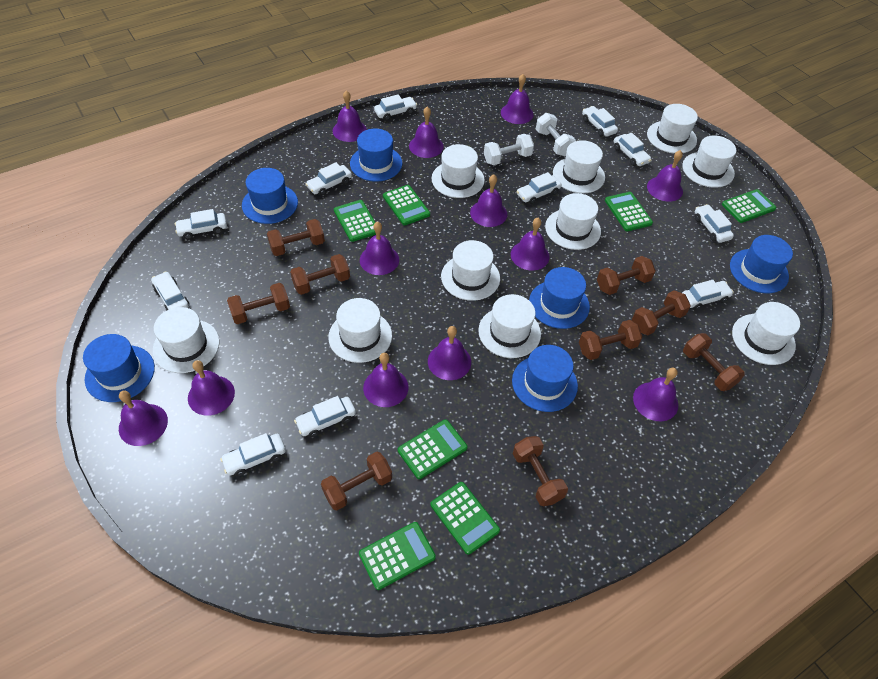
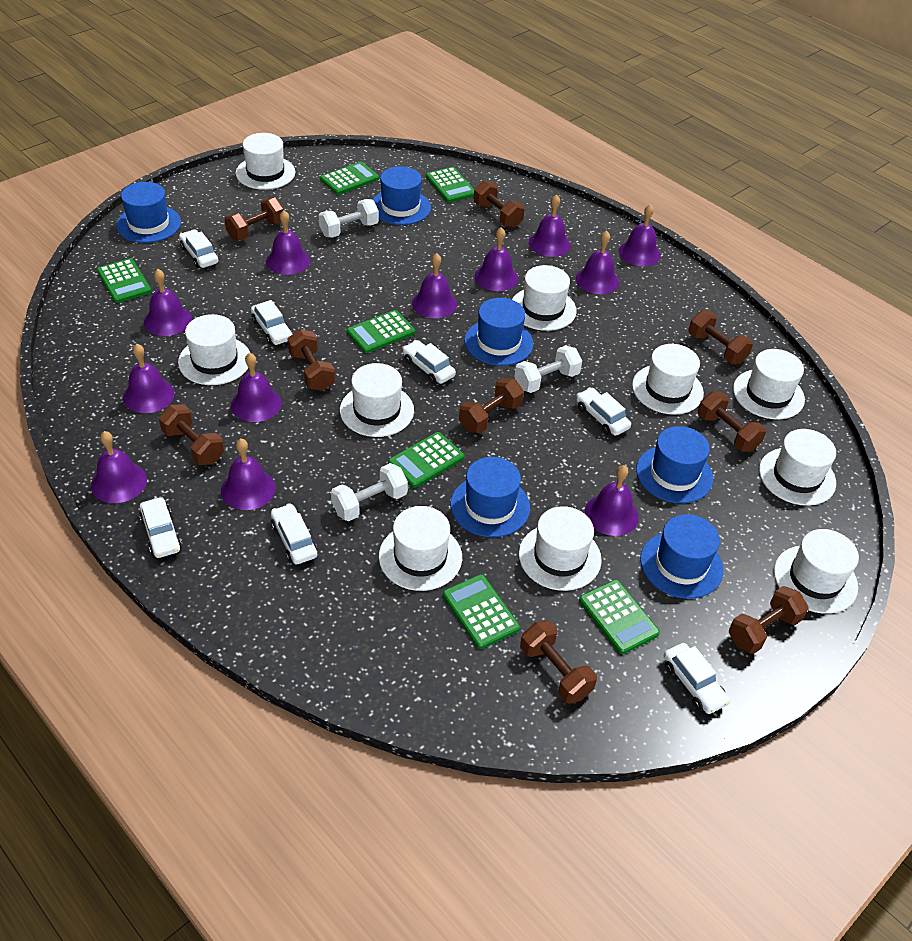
white car: 11 -> 7
white dumbbell: 2 -> 3

